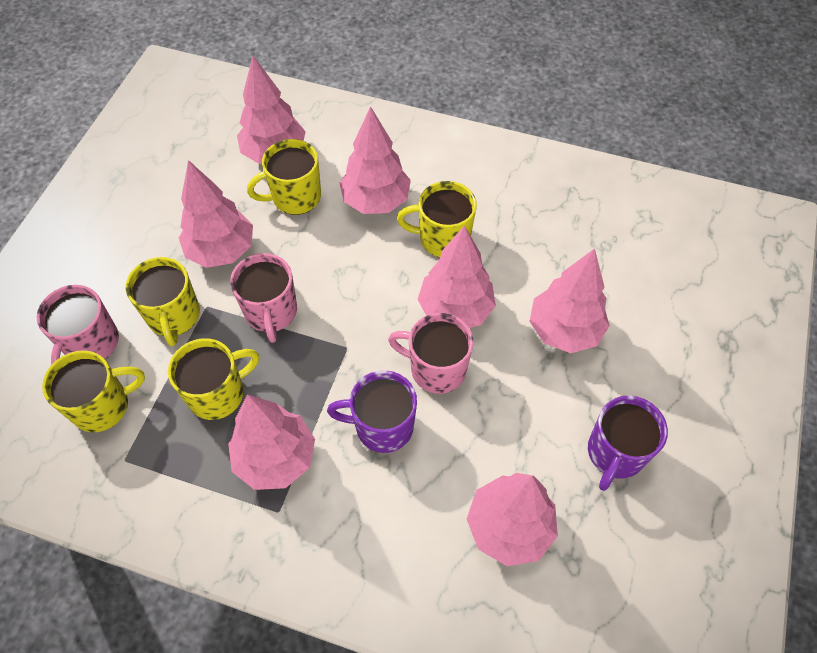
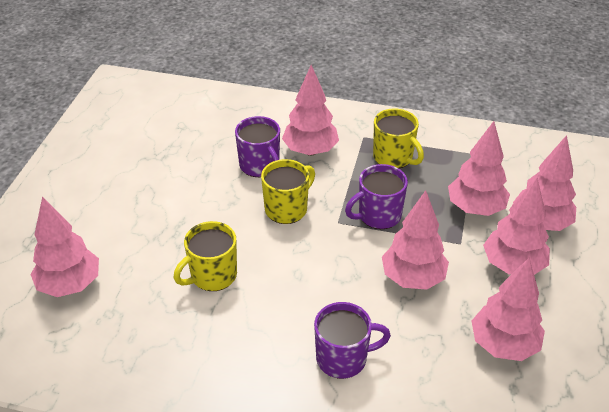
pink mug: 3 -> 0
purple mug: 2 -> 3
yellow mug: 5 -> 3

